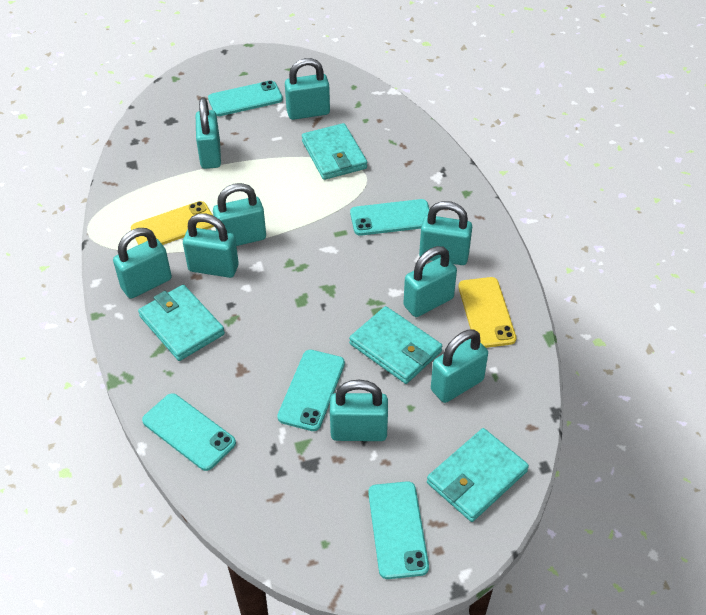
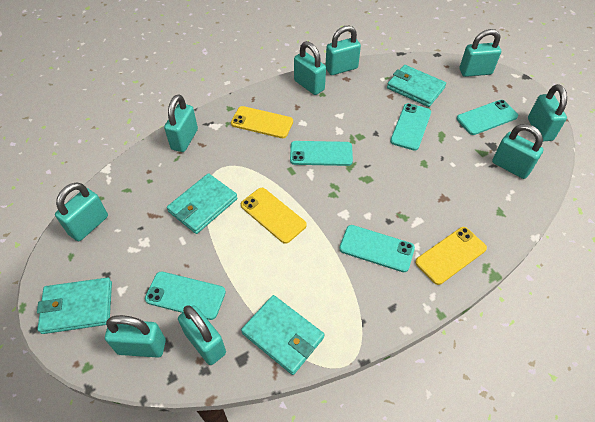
yellow phone: 2 -> 3

